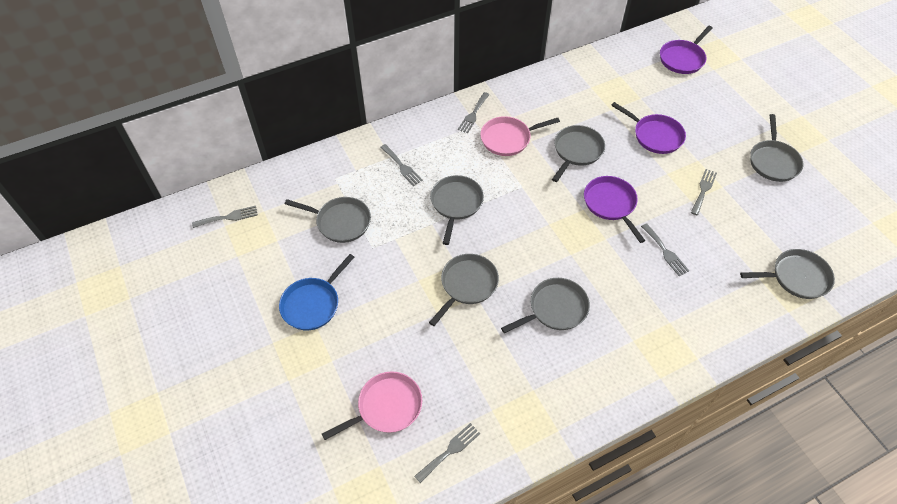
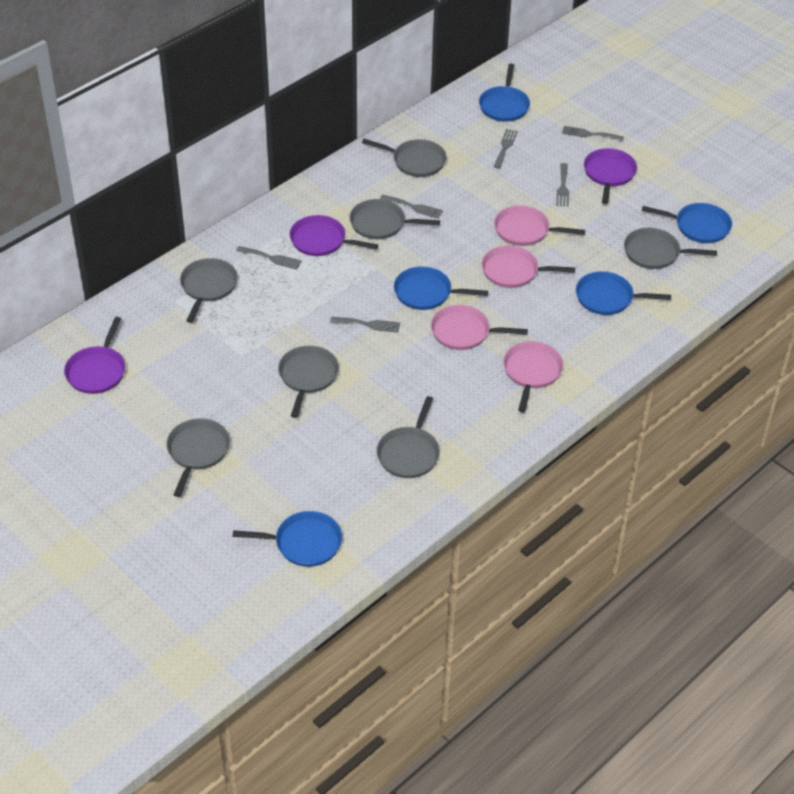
blue pan: 1 -> 5
pink pan: 2 -> 4

